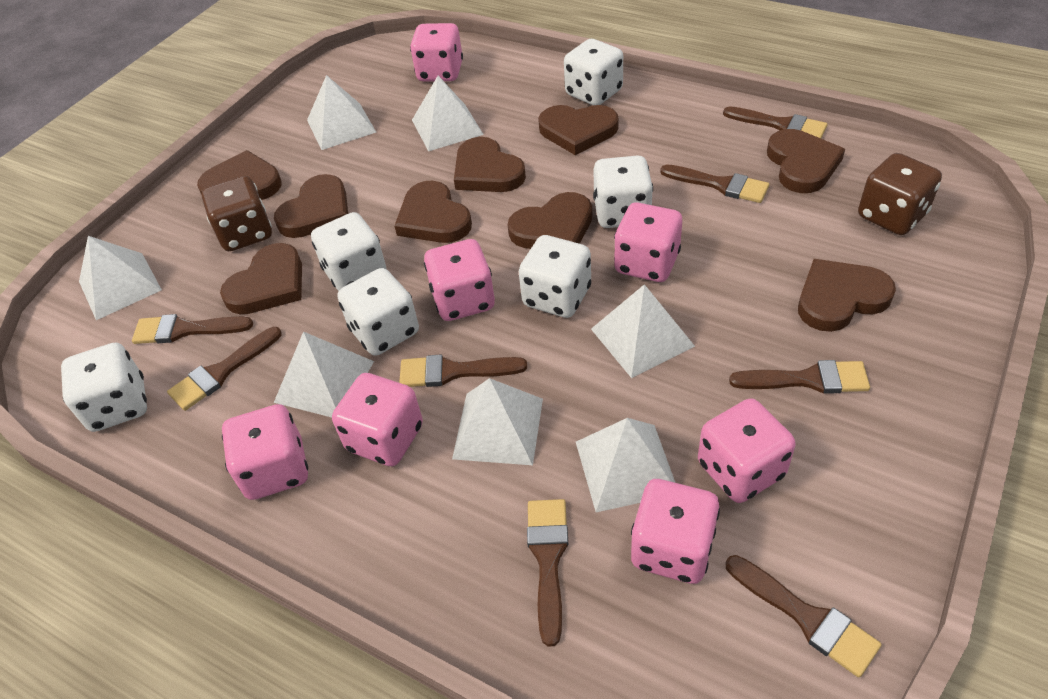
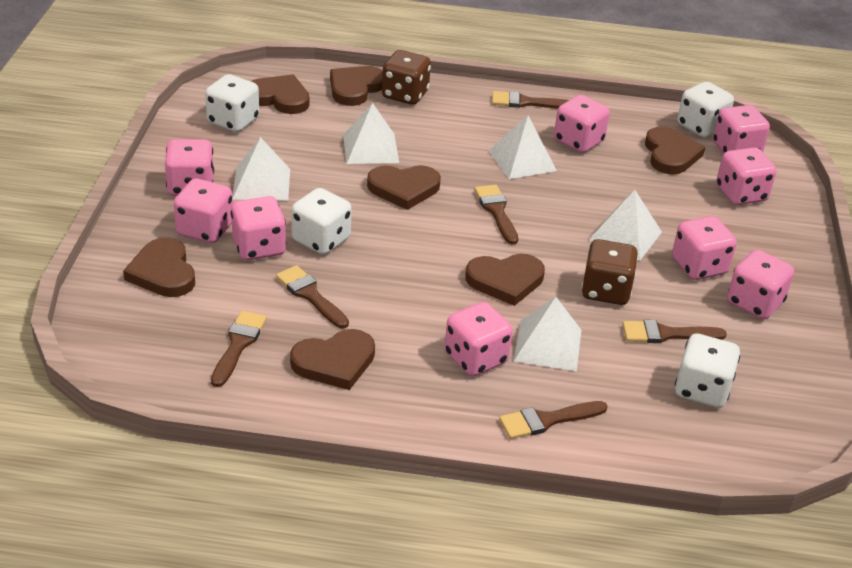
brown brush: 8 -> 6
brown heart: 9 -> 7
pink dice: 7 -> 9
white dice: 6 -> 4
white pyramid: 7 -> 5

